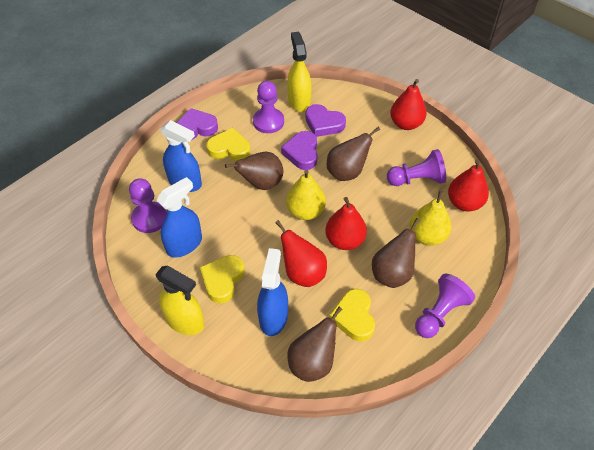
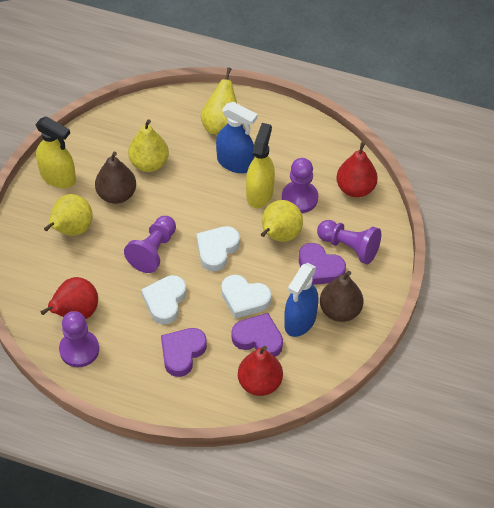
blue spray bottle: 3 -> 2
brown pear: 4 -> 2
red pear: 4 -> 3
white heart: 0 -> 3
yellow heart: 3 -> 0
yellow pear: 2 -> 4

